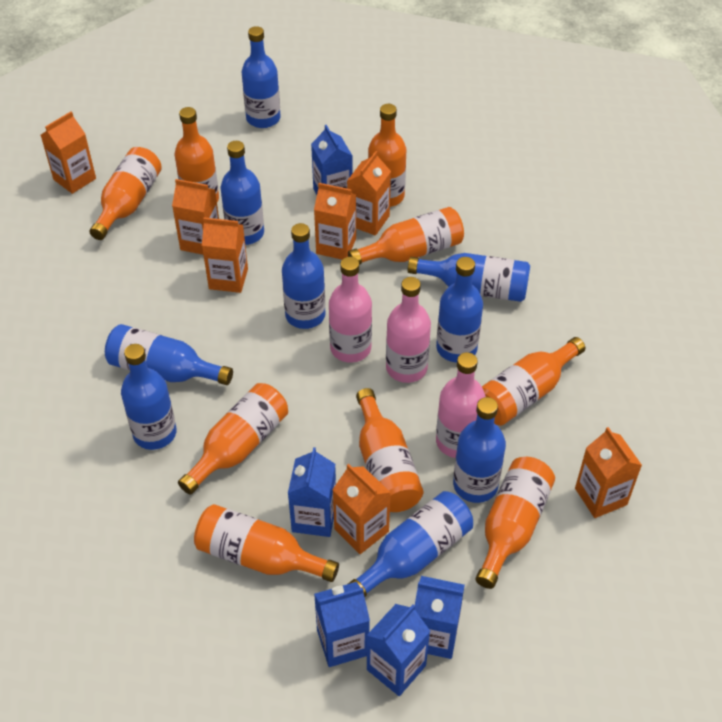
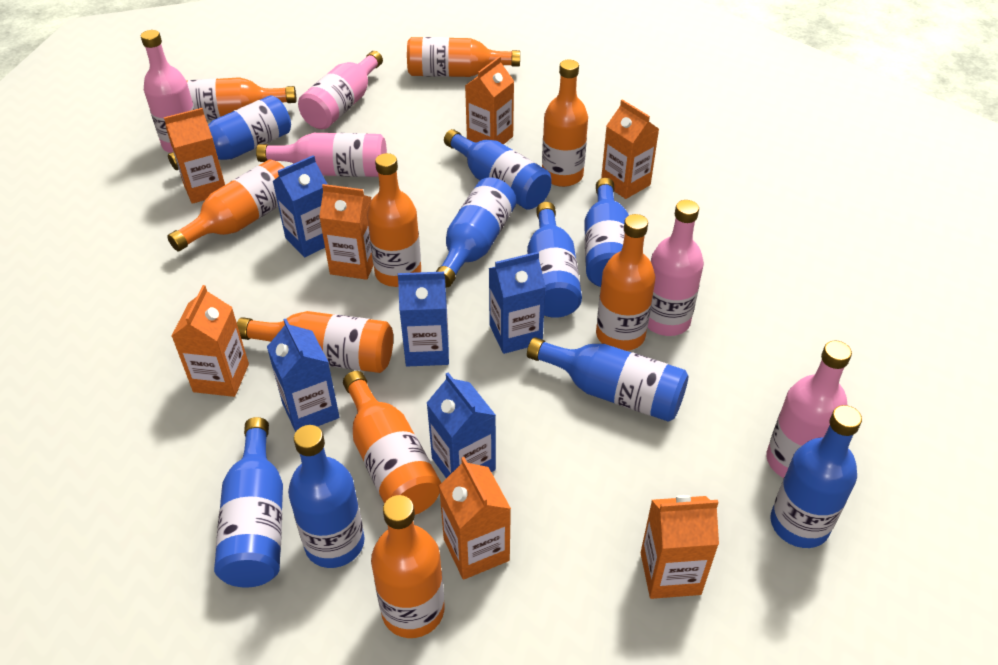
pink bottle: 3 -> 5

